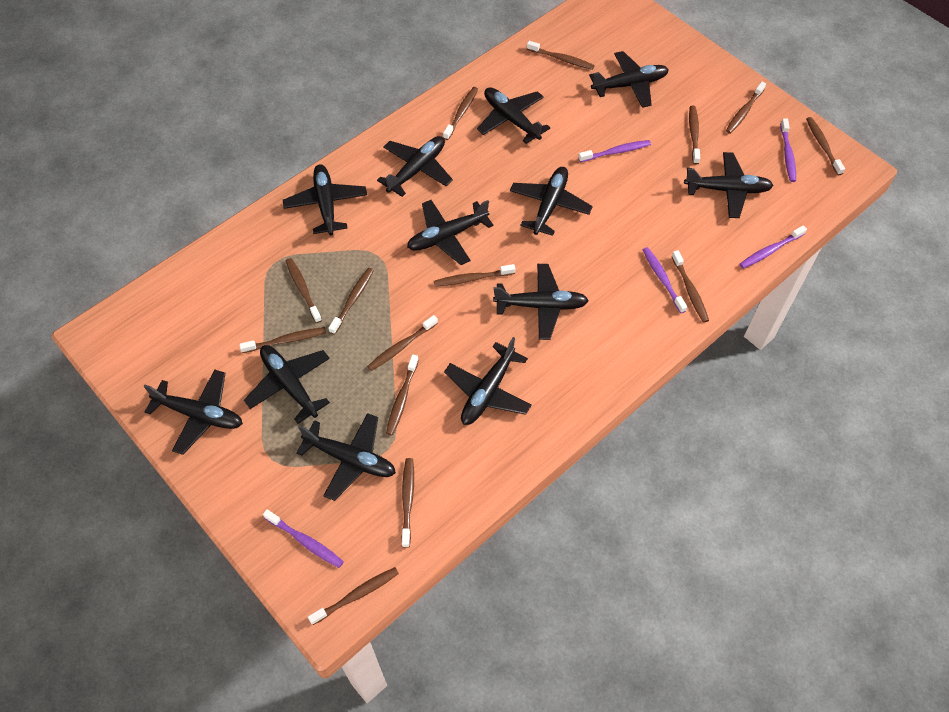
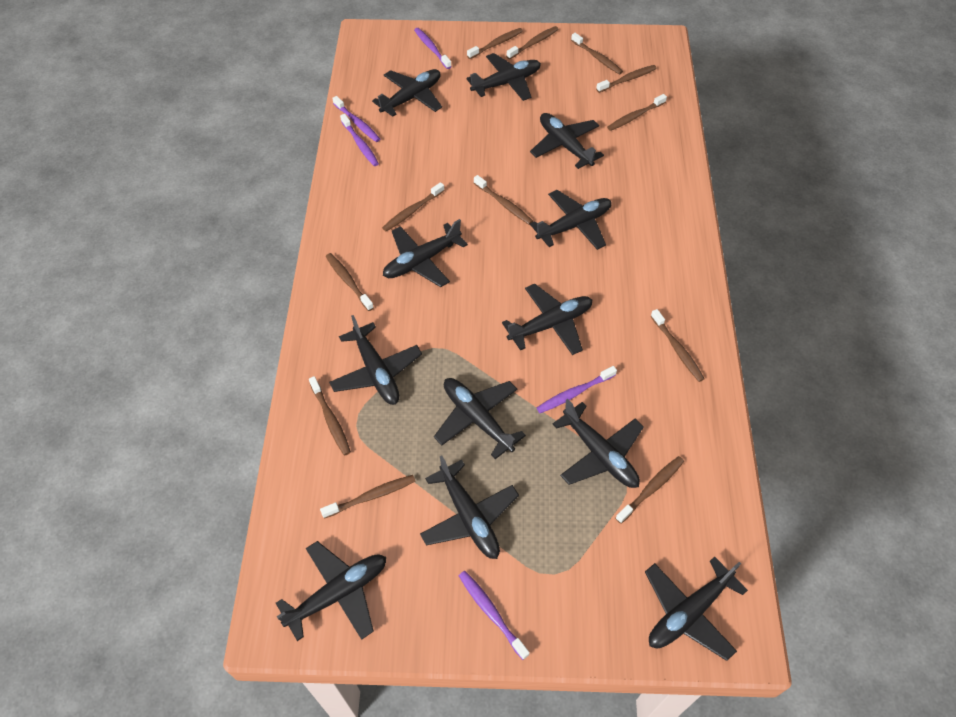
brown toothbrush: 14 -> 12

